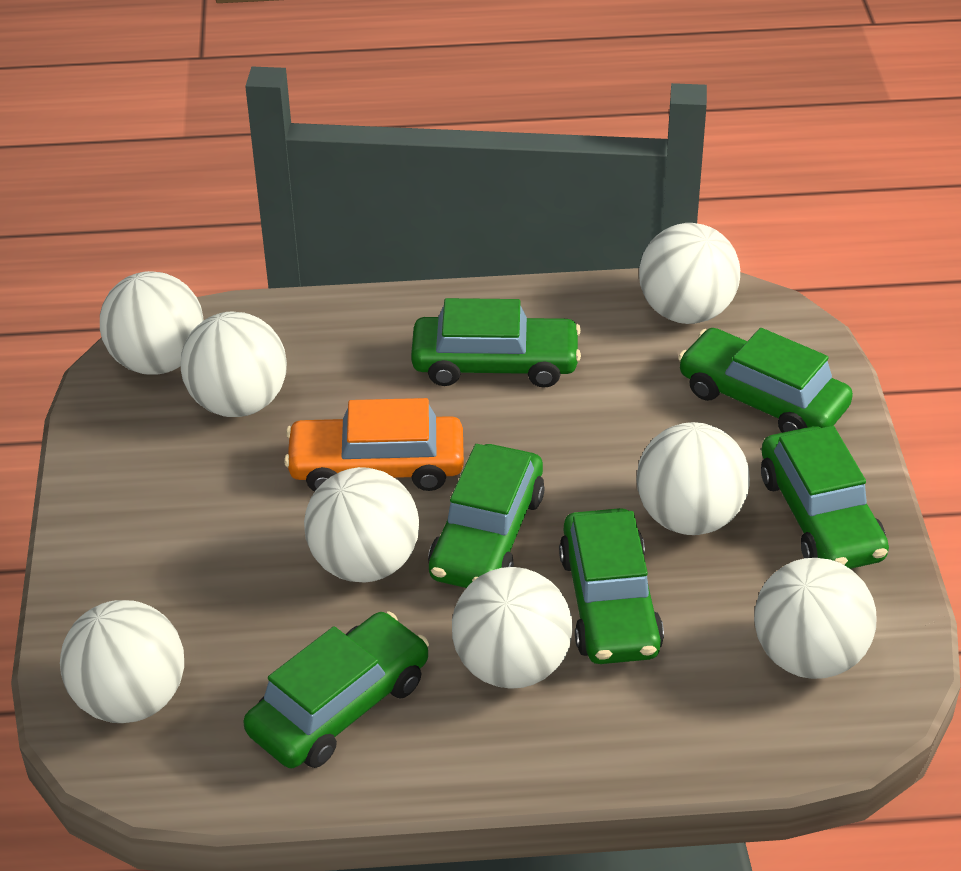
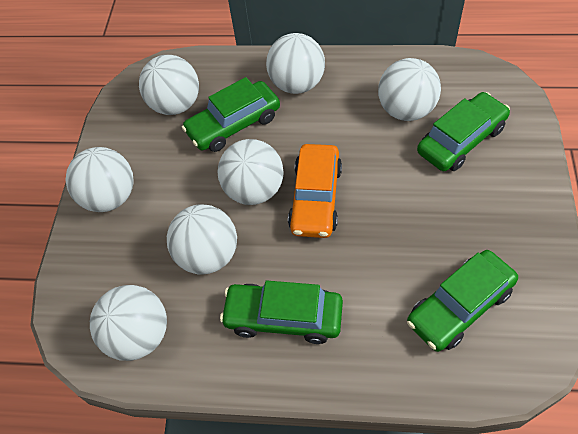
green car: 6 -> 4
white ball: 8 -> 7

